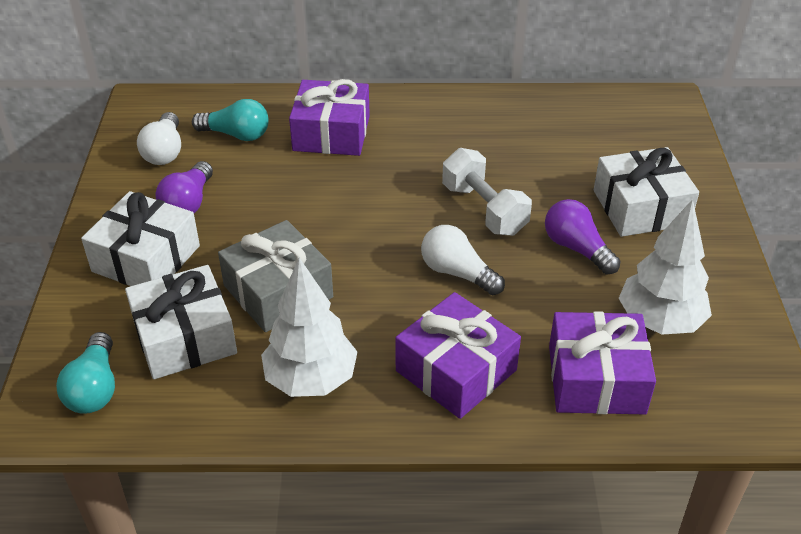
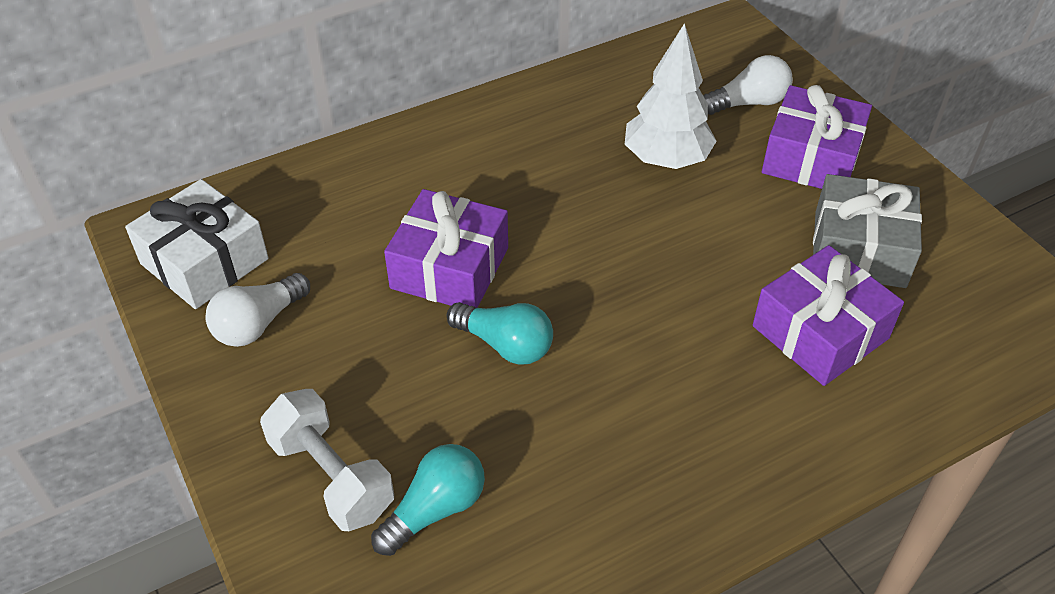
purple light bulb: 2 -> 0
white gift: 3 -> 1
white tree: 2 -> 1

